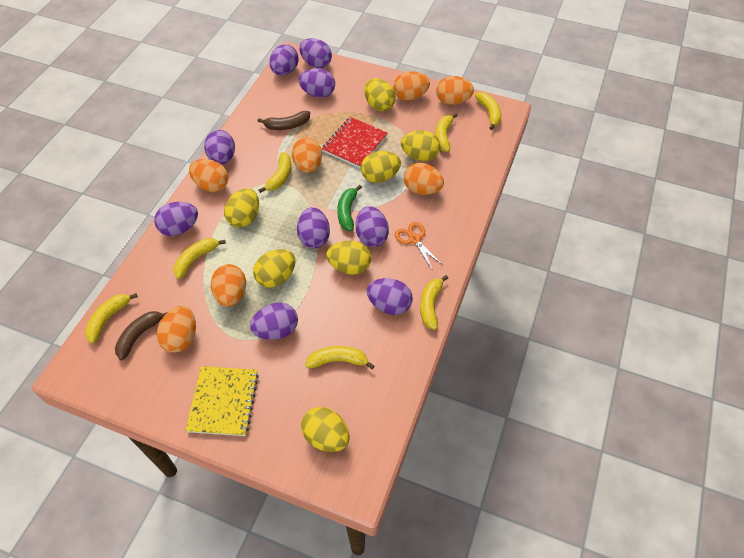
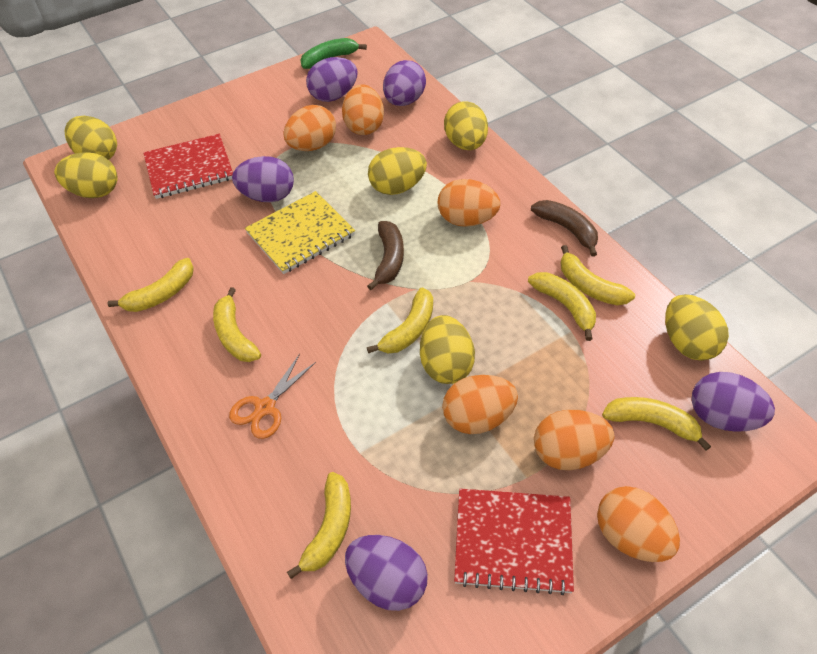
orange egg: 7 -> 6
purple egg: 9 -> 5
red notebook: 1 -> 2
yellow egg: 7 -> 6

